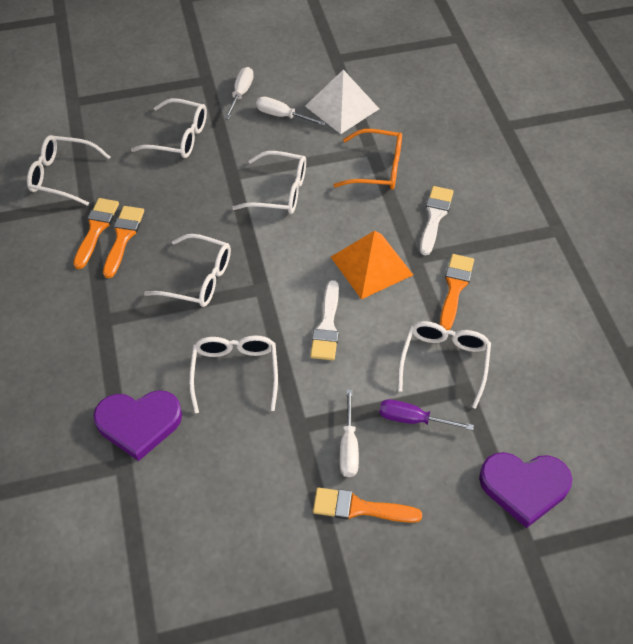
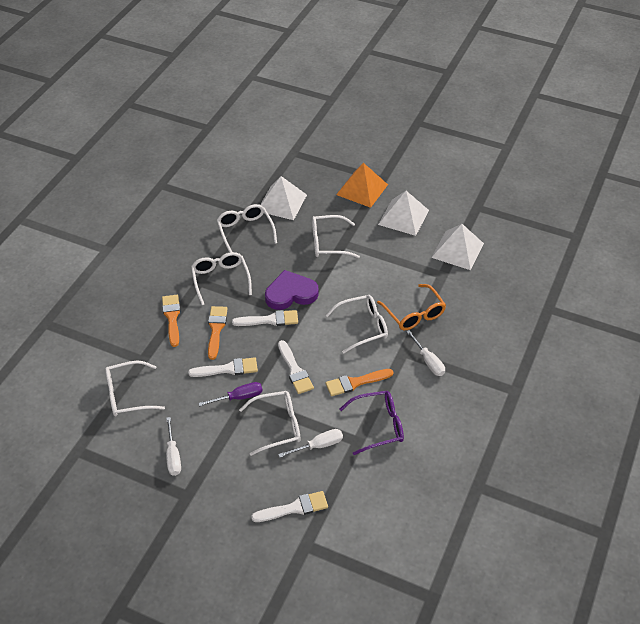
orange brush: 4 -> 3
purple glasses: 0 -> 1
purple heart: 2 -> 1
white brush: 2 -> 4
white pyramid: 1 -> 3

